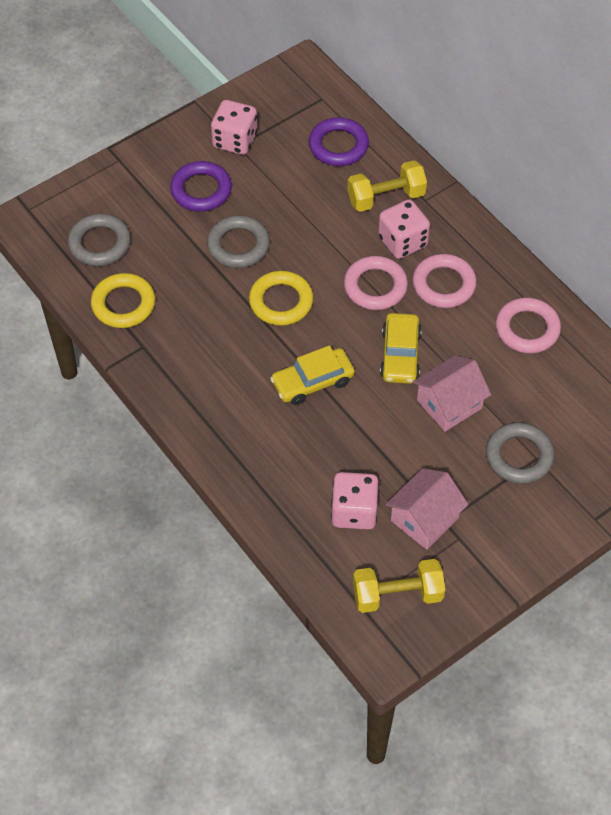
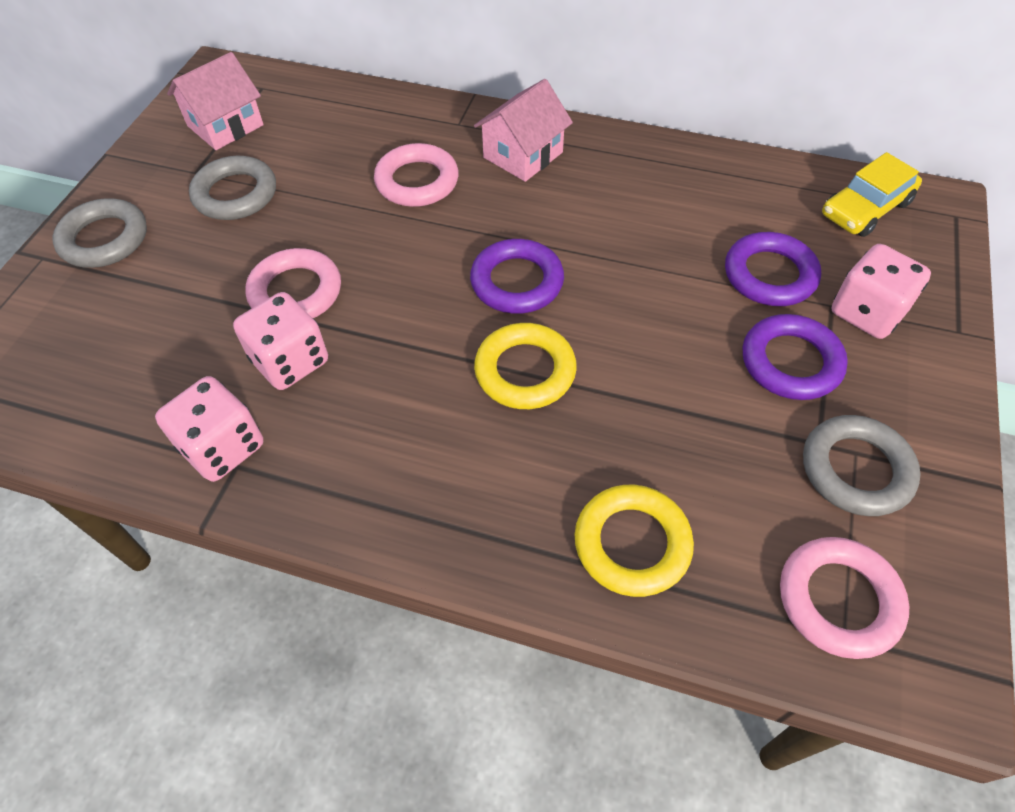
purple ring: 2 -> 3
yellow car: 2 -> 1
yellow dumbbell: 2 -> 0

